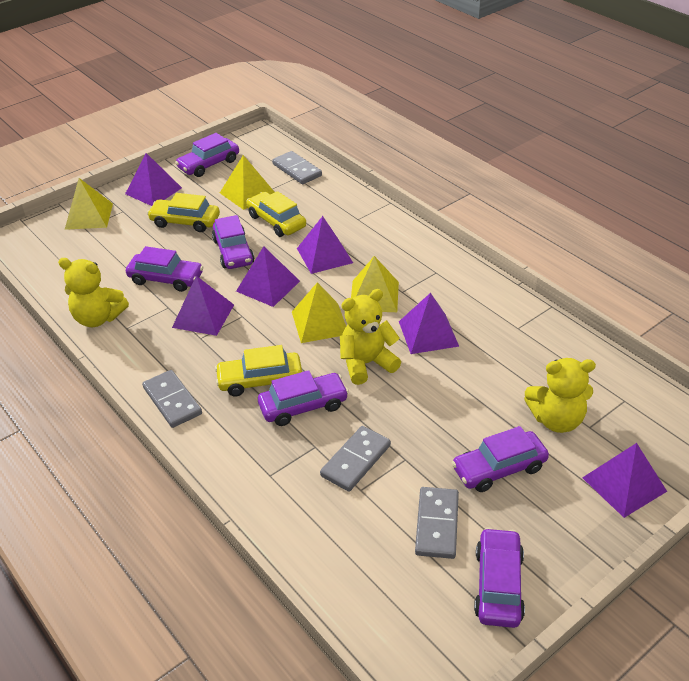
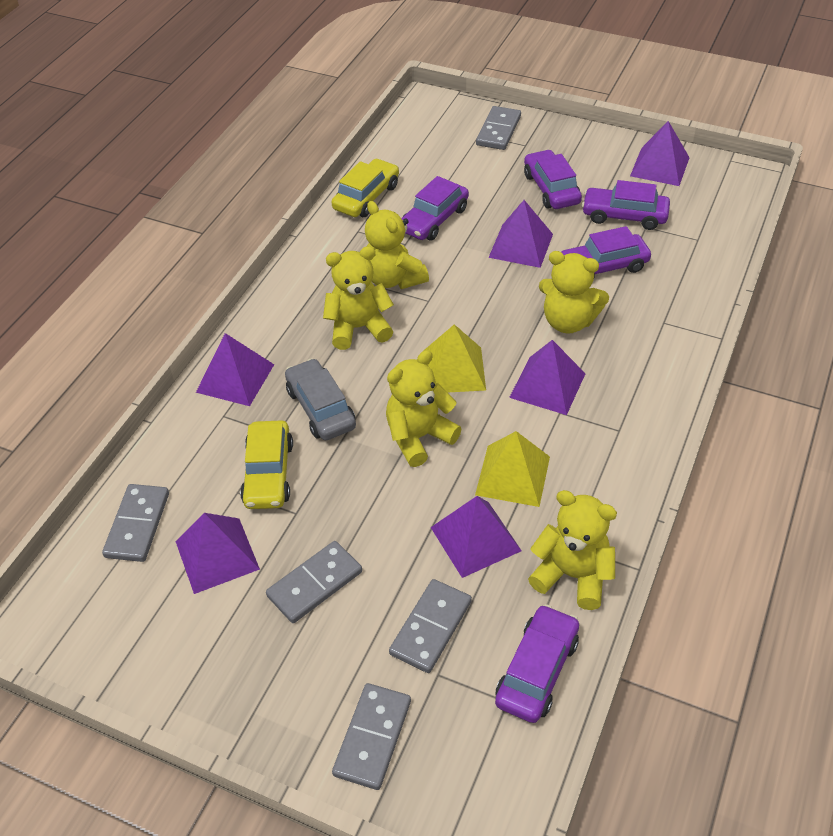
grey car: 0 -> 1
grey domino: 4 -> 5
purple car: 6 -> 5
yellow car: 3 -> 2
yellow pyramid: 4 -> 2
yellow teddy bear: 3 -> 5

